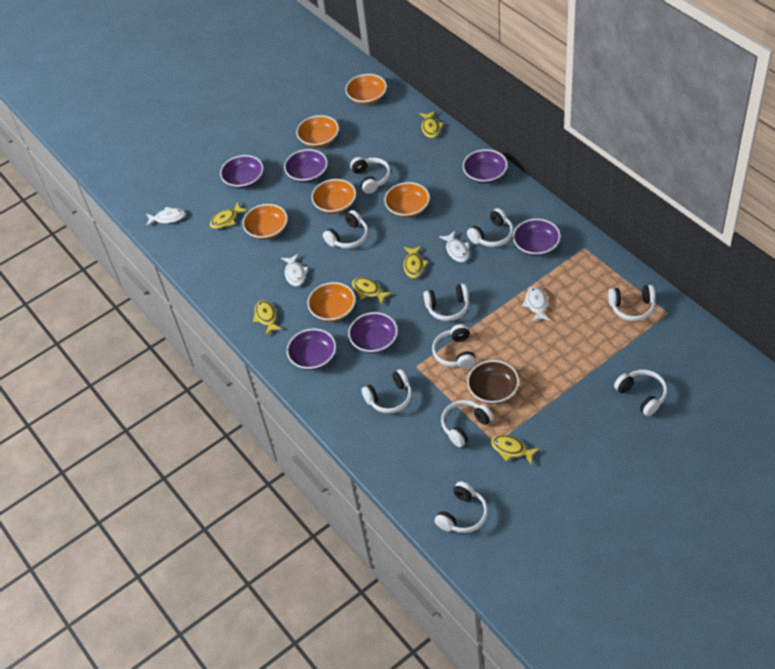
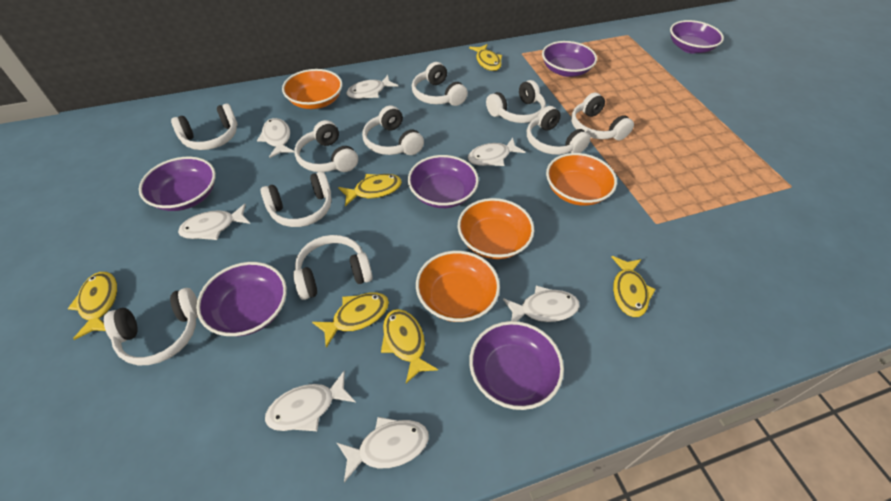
brown bowl: 1 -> 0
orange bowl: 6 -> 4
white fish: 4 -> 7

